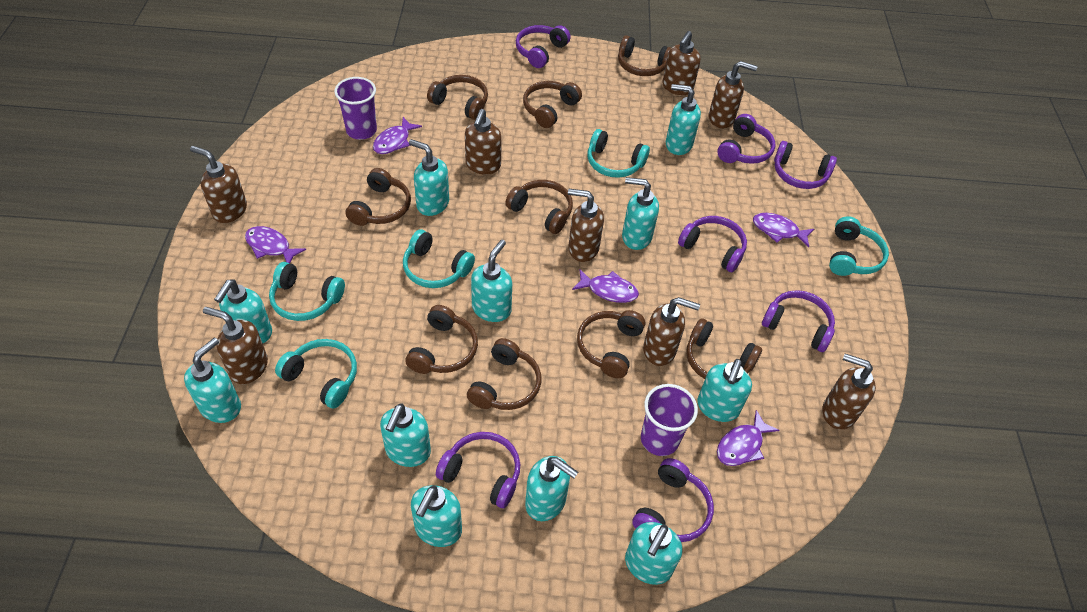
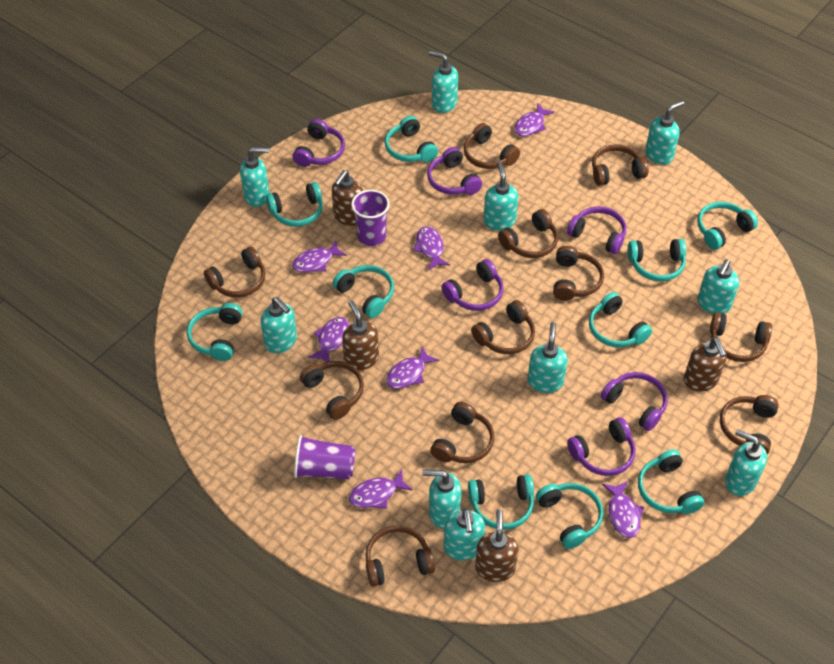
brown headphones: 9 -> 11
brown soap dispenser: 8 -> 4
purple fish: 5 -> 7
purple headphones: 7 -> 6
turquoise headphones: 5 -> 10
turquoise soap dispenser: 11 -> 10

